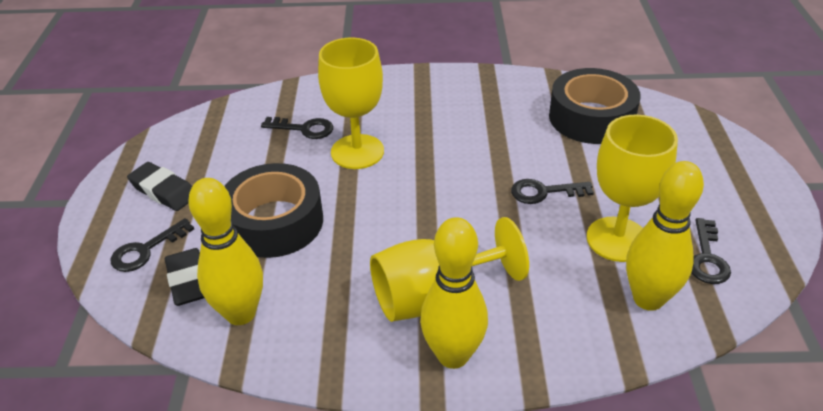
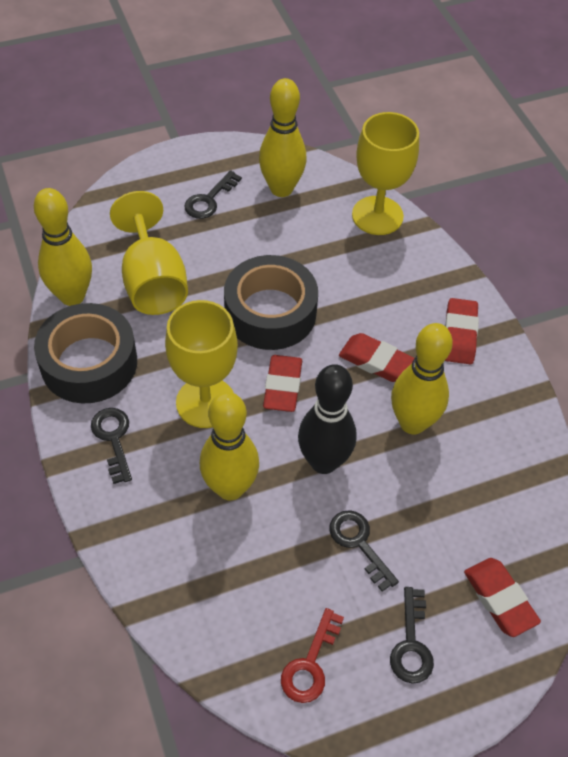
black bowling pin: 0 -> 1
black eraser: 2 -> 0
red eraser: 0 -> 4
red key: 0 -> 1
yellow bowling pin: 3 -> 4

